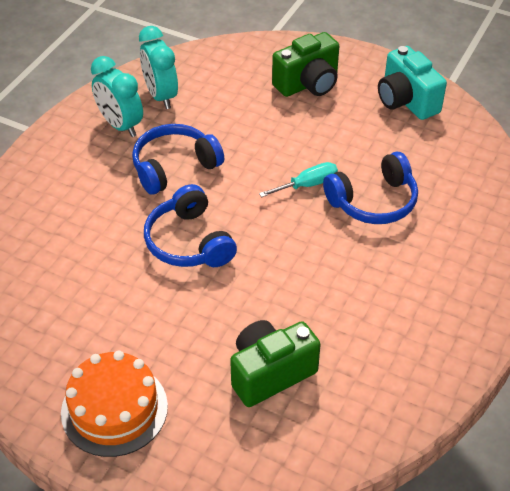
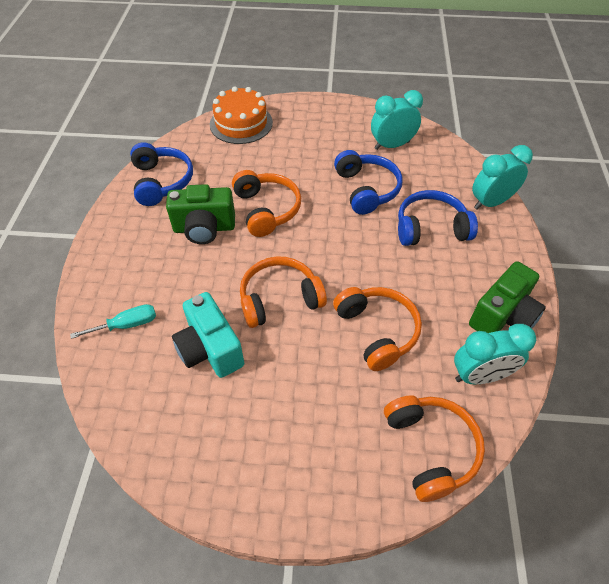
orange headphones: 0 -> 4
turquoise clock: 2 -> 3

